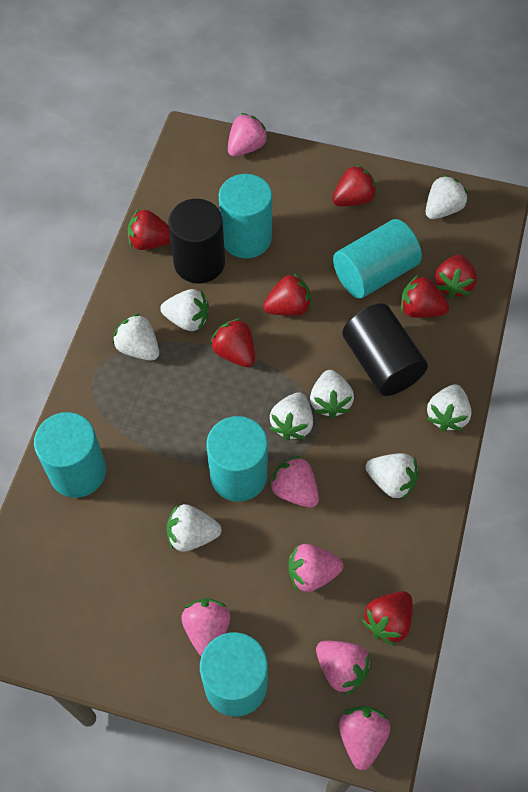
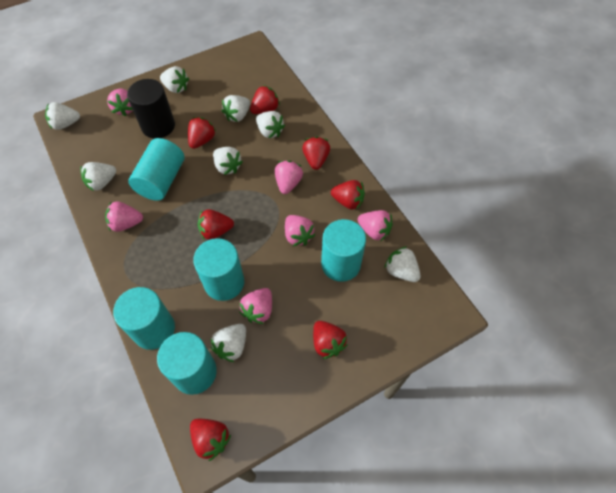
black cylinder: 2 -> 1

